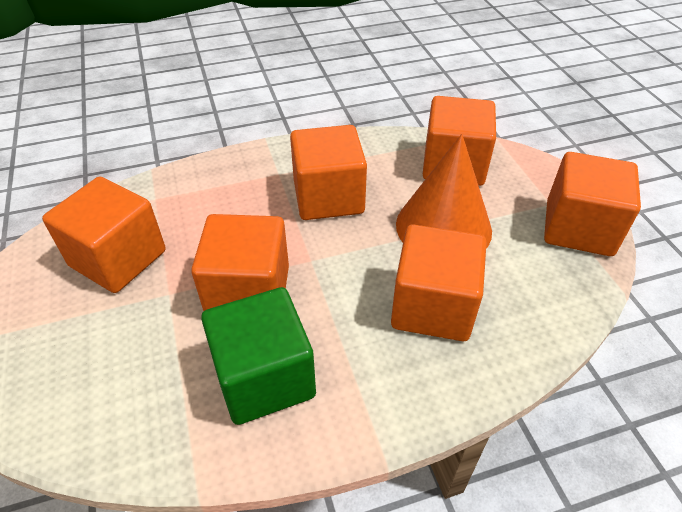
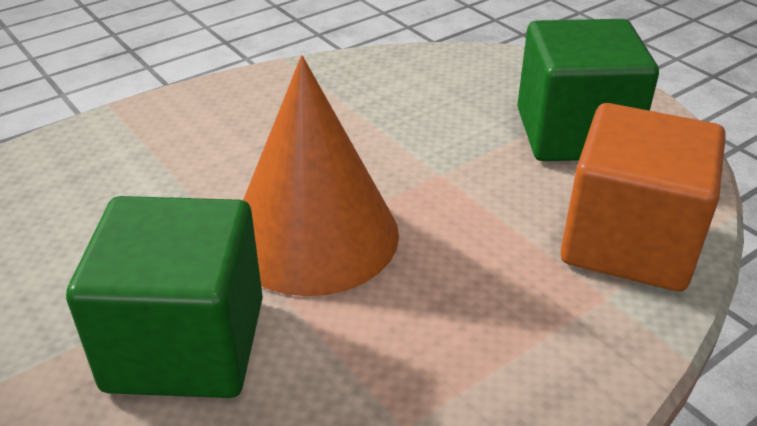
green cube: 1 -> 2
orange cube: 6 -> 1

